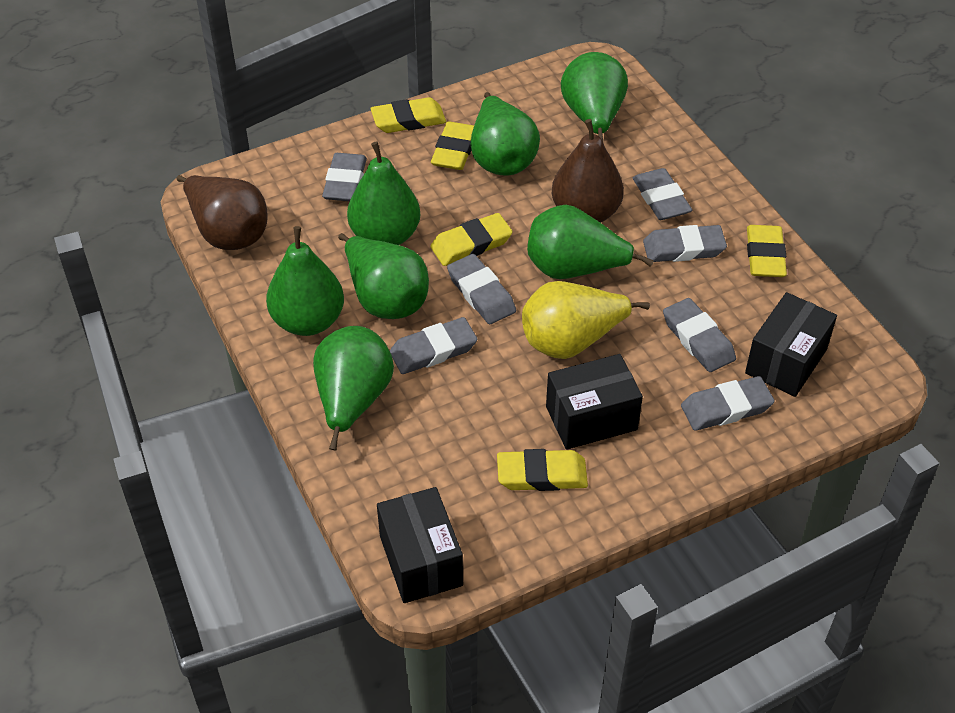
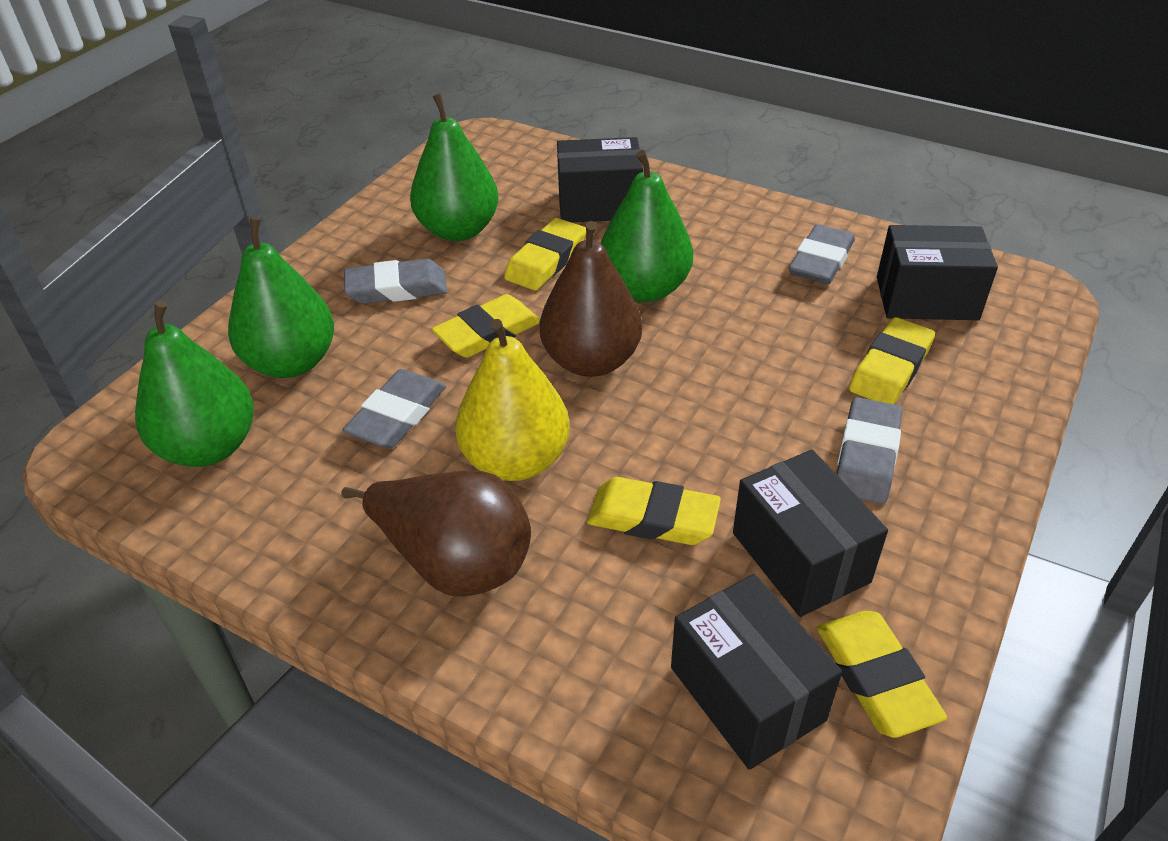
black box: 3 -> 4
green pear: 7 -> 4
grey eraser: 7 -> 4

